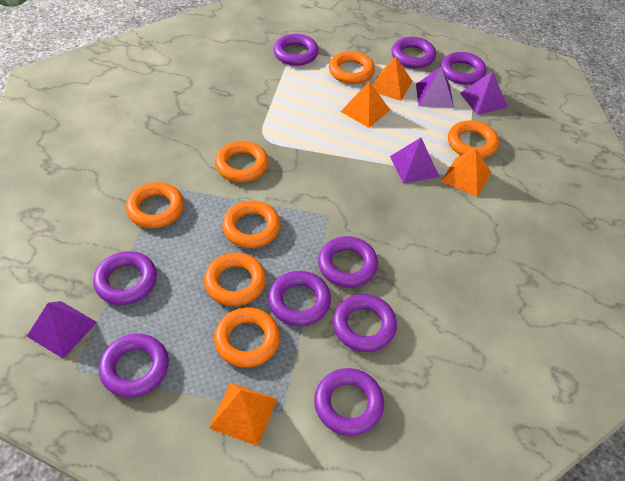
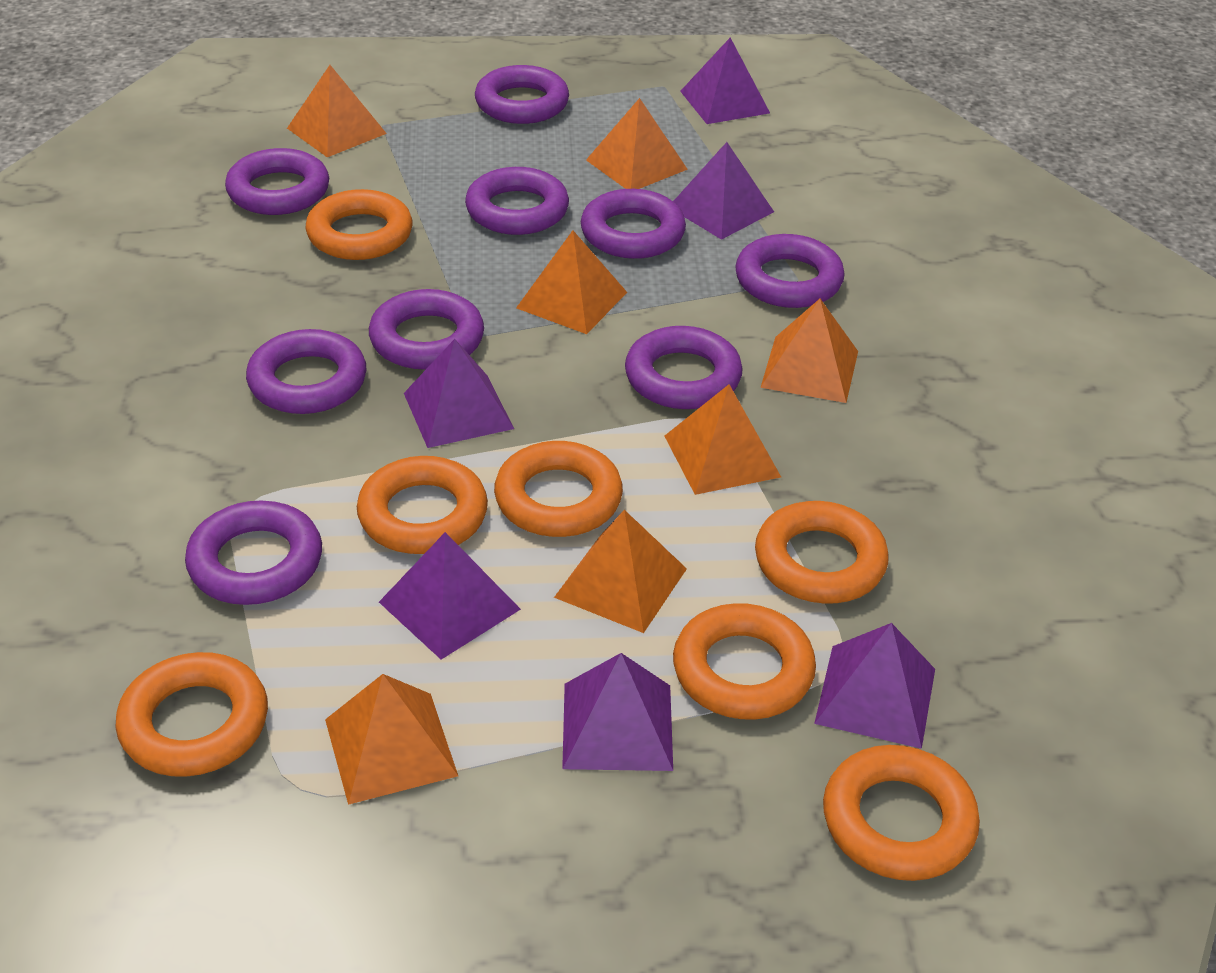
orange pyramid: 4 -> 7
purple pyramid: 4 -> 6

